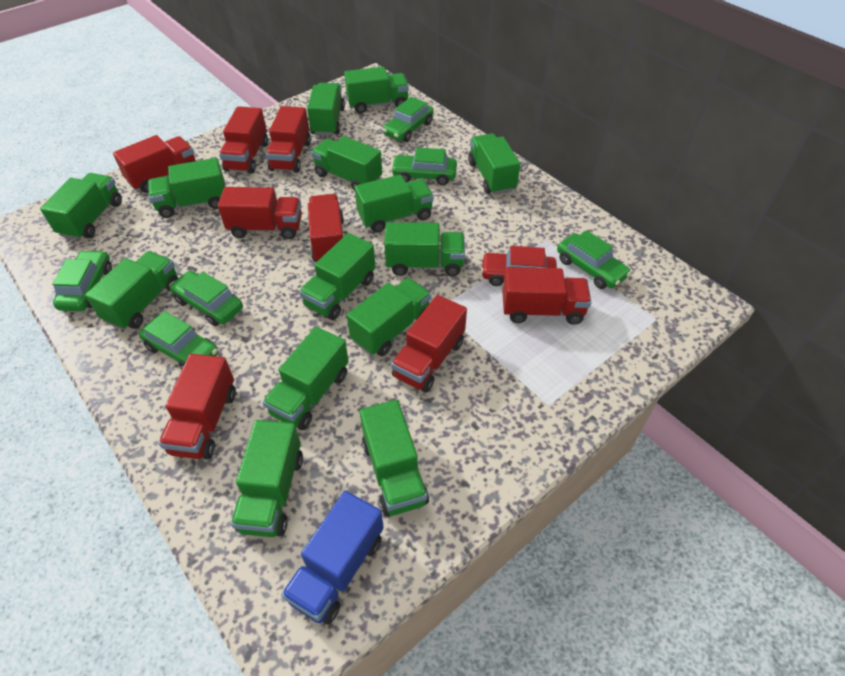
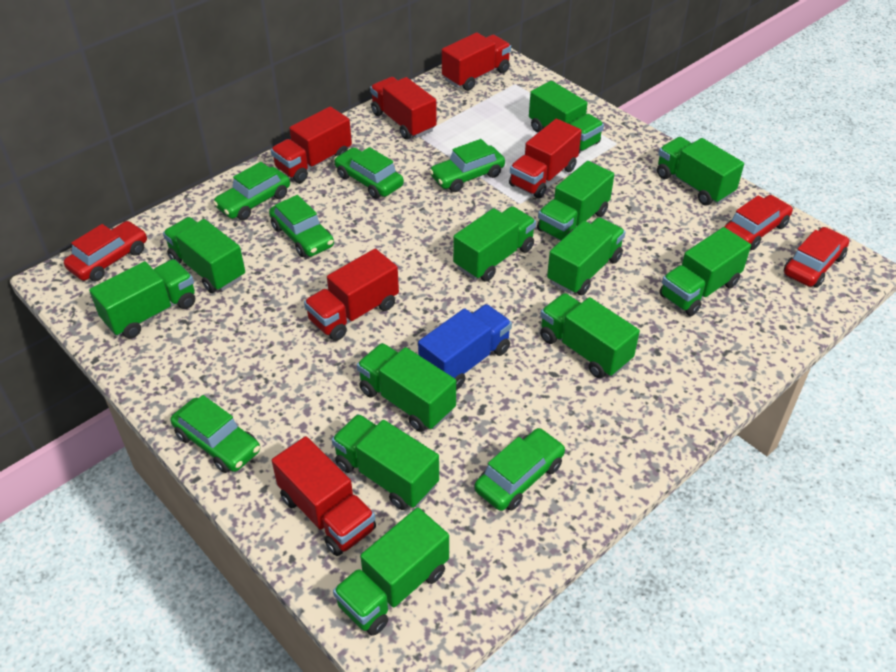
green truck: 14 -> 12
red car: 1 -> 3
red truck: 8 -> 6

